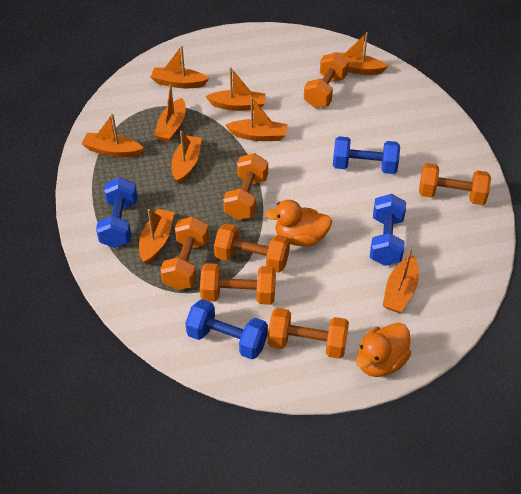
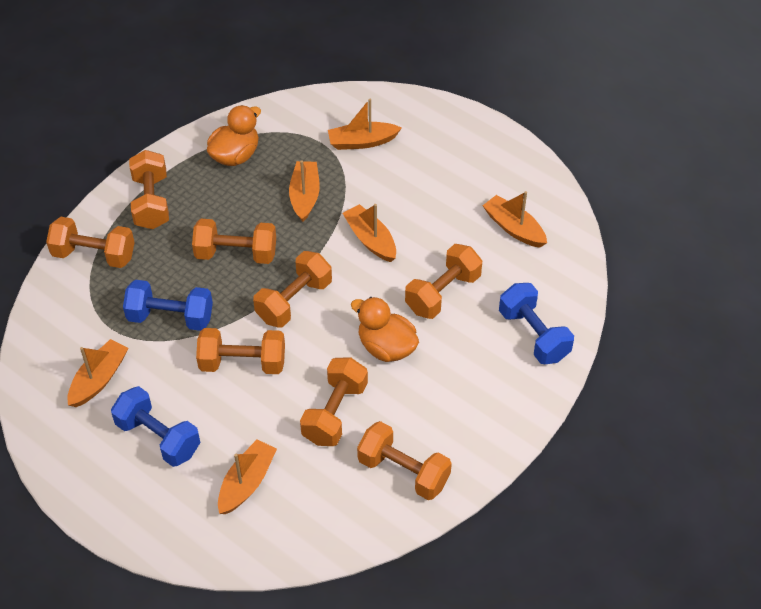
blue dumbbell: 4 -> 3
orange boat: 9 -> 6
orange dumbbell: 7 -> 8

